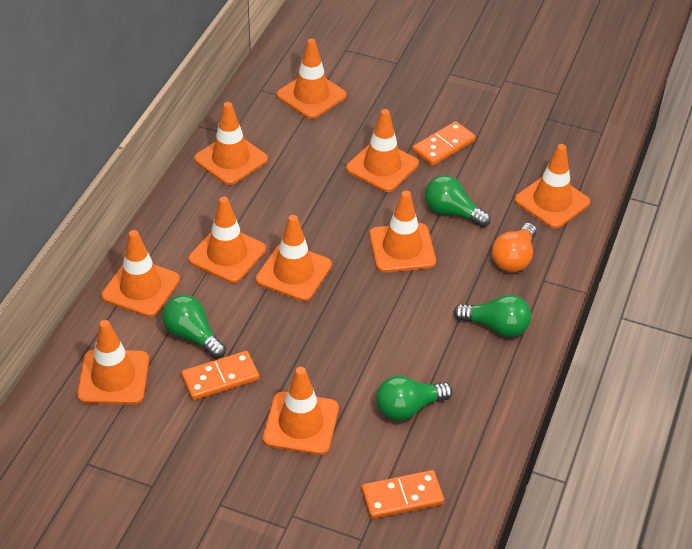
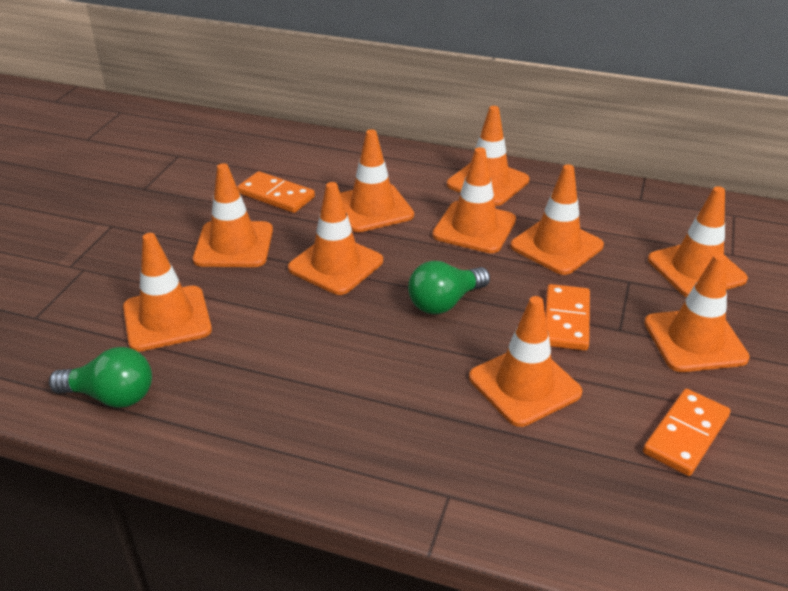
green light bulb: 4 -> 2
orange light bulb: 1 -> 0

